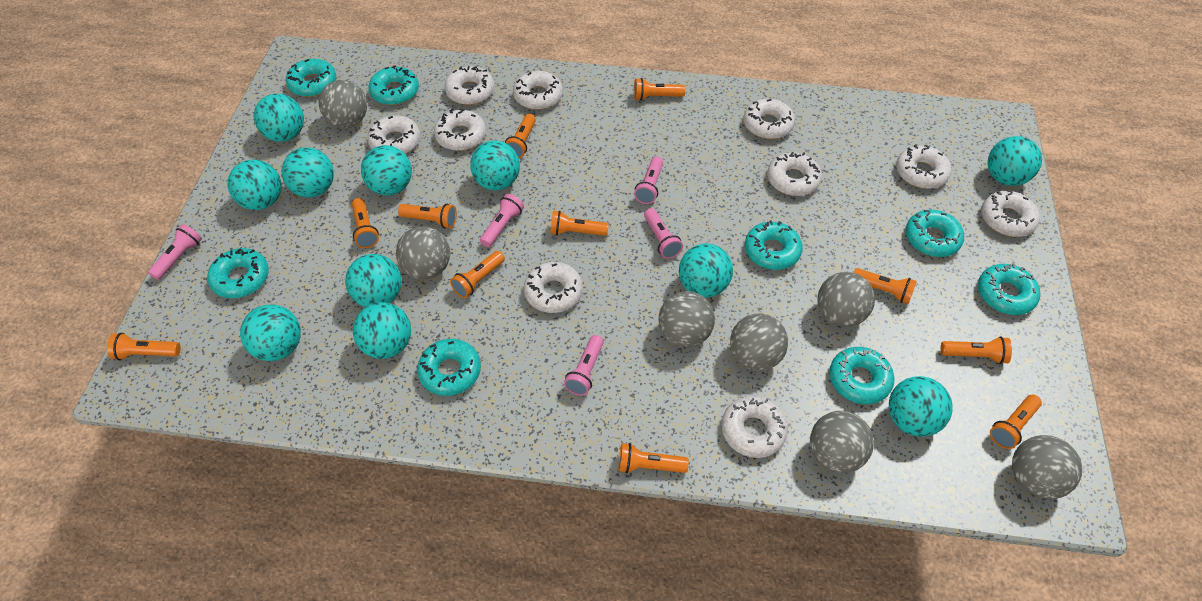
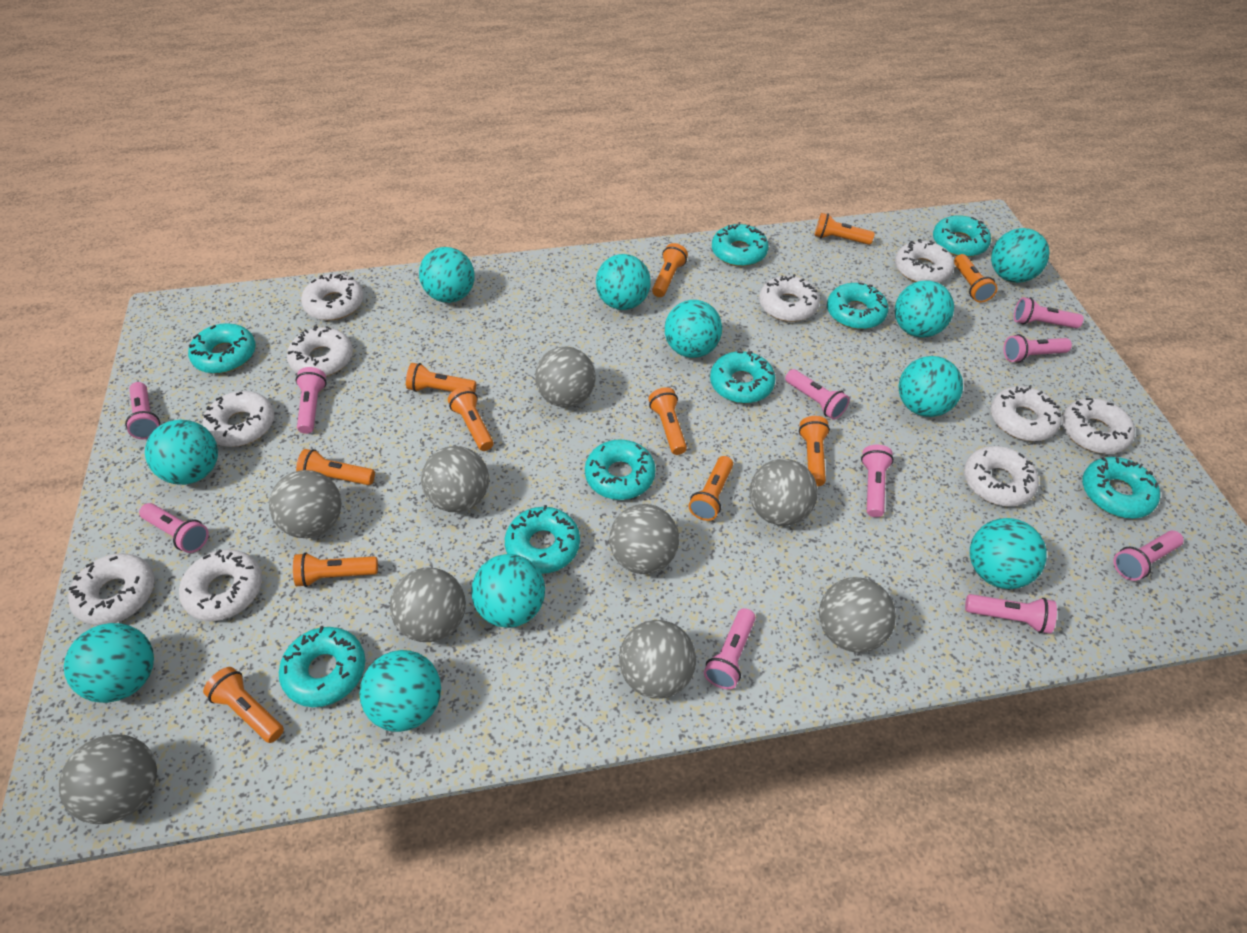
grey ball: 7 -> 9
pink flashlight: 5 -> 10
turquoise donut: 8 -> 9

